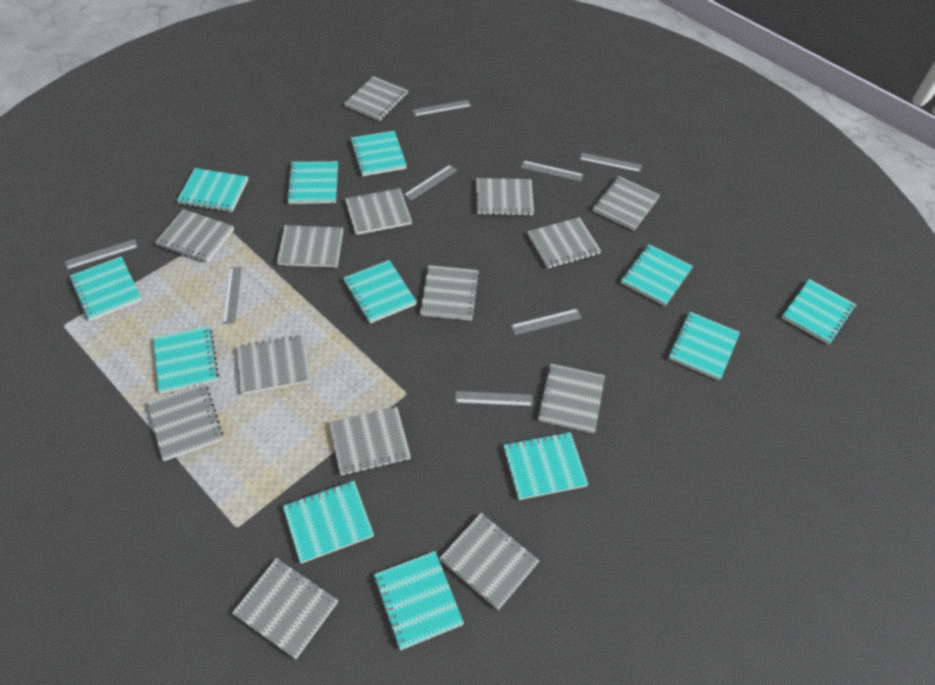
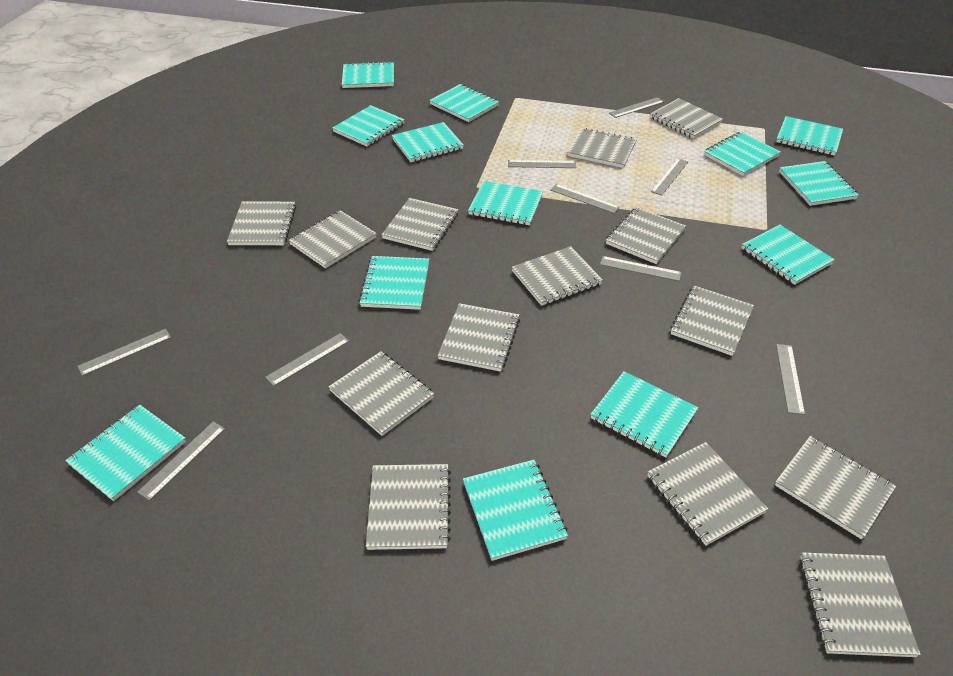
grey ruler: 8 -> 9
turquoise notebook: 12 -> 13

